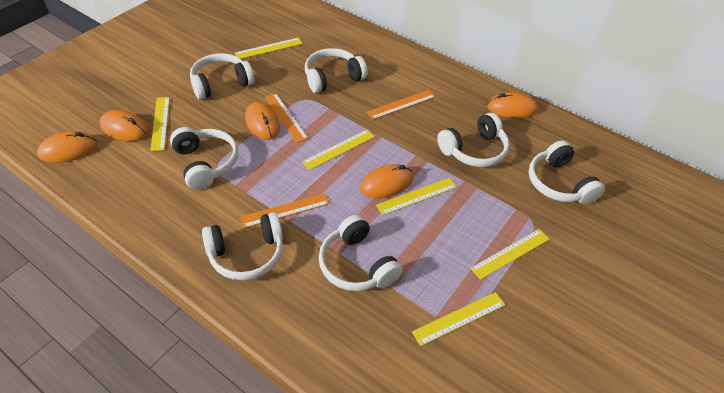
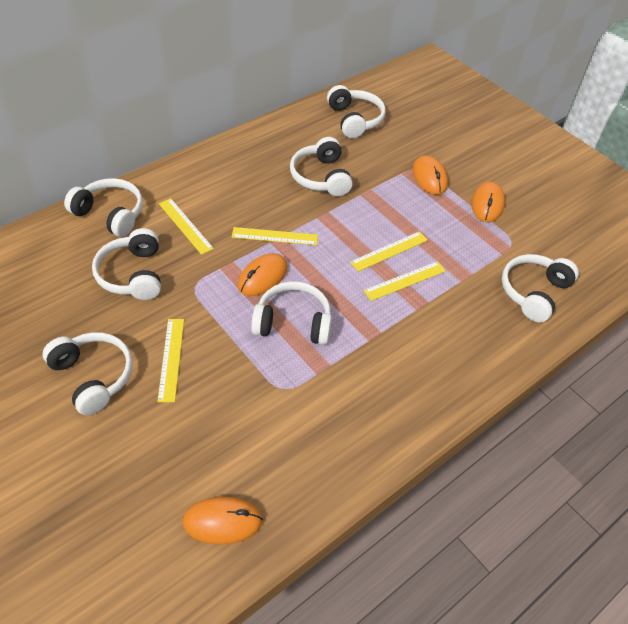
orange mouse: 5 -> 4
orange ruler: 3 -> 0
yellow ruler: 6 -> 5

